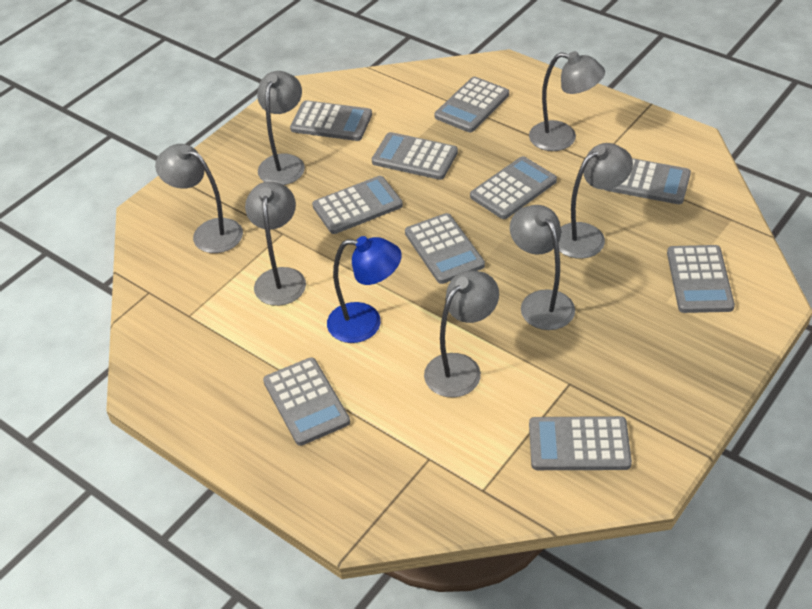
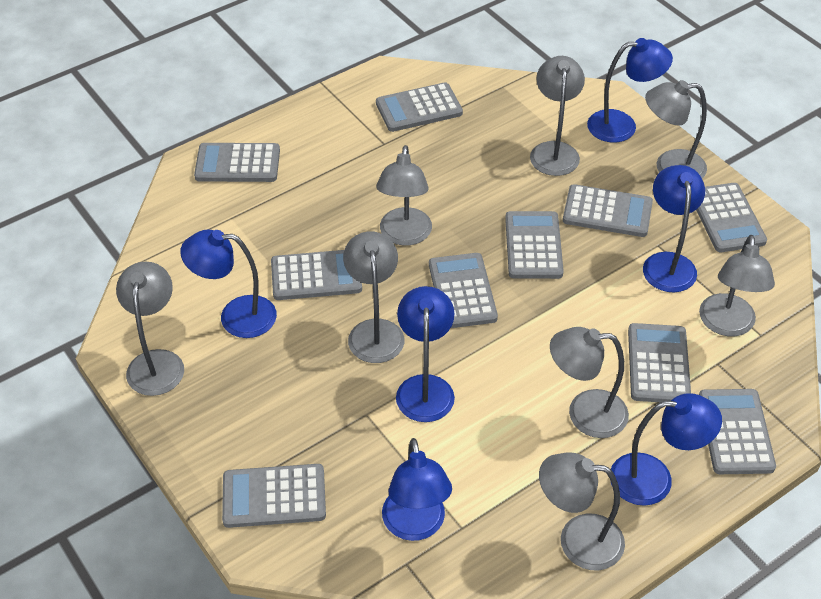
blue lamp: 1 -> 6
grey lamp: 7 -> 8

